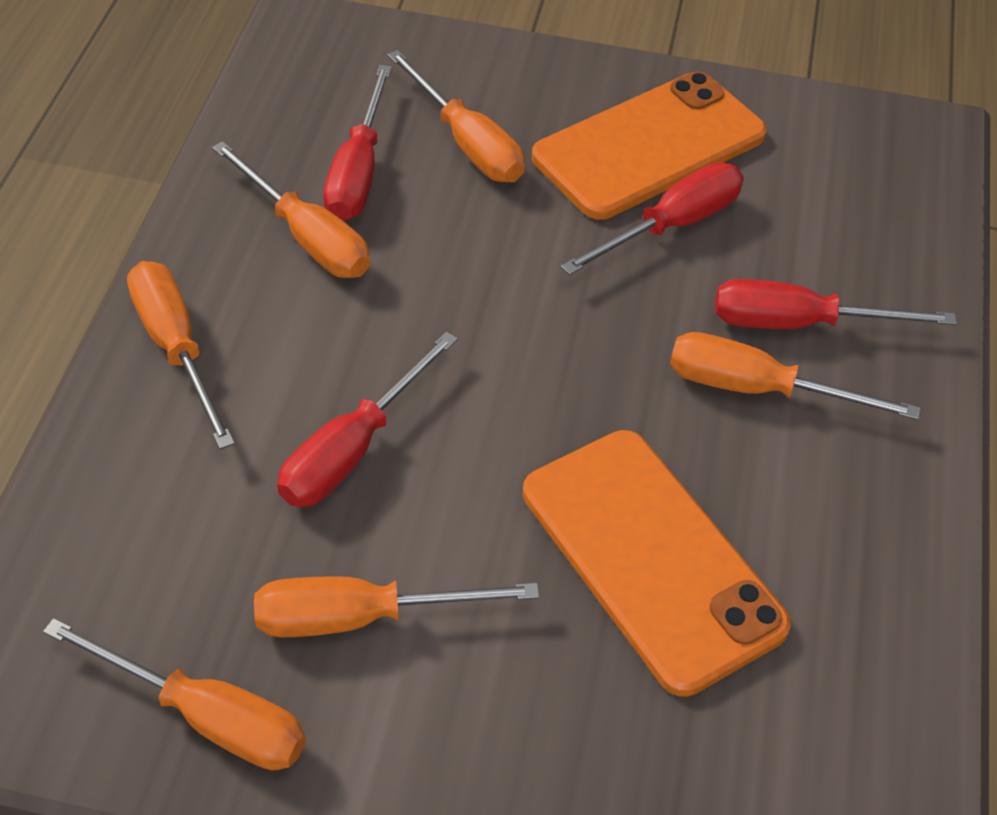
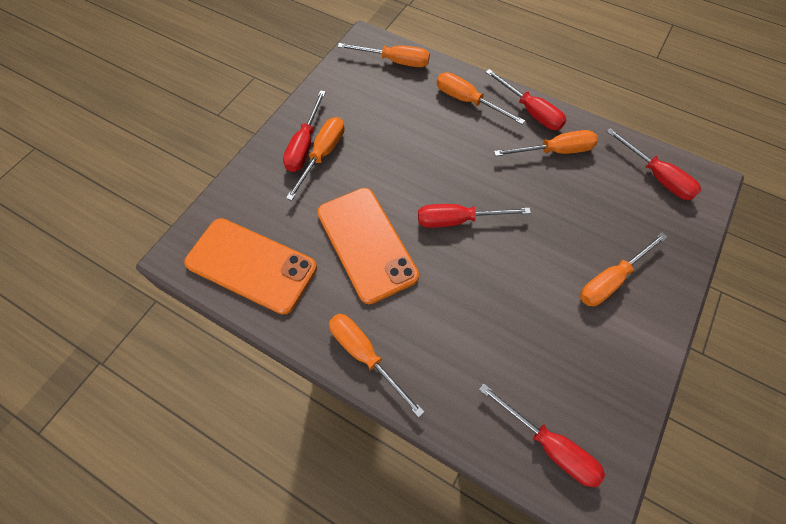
red screwdriver: 4 -> 5

